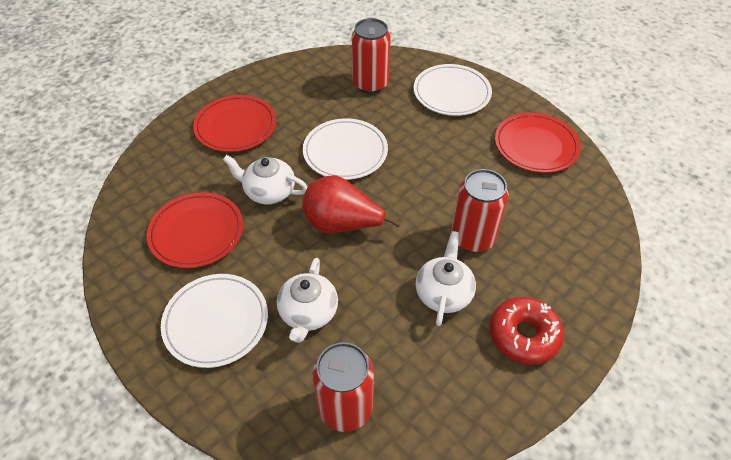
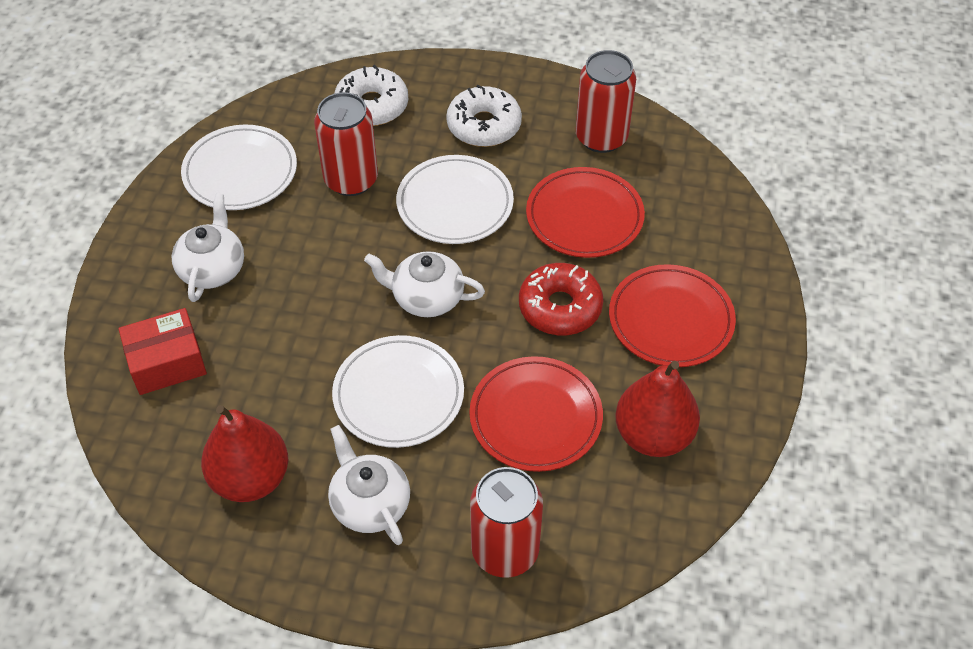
red box: 0 -> 1
red pear: 1 -> 2
white donut: 0 -> 2

